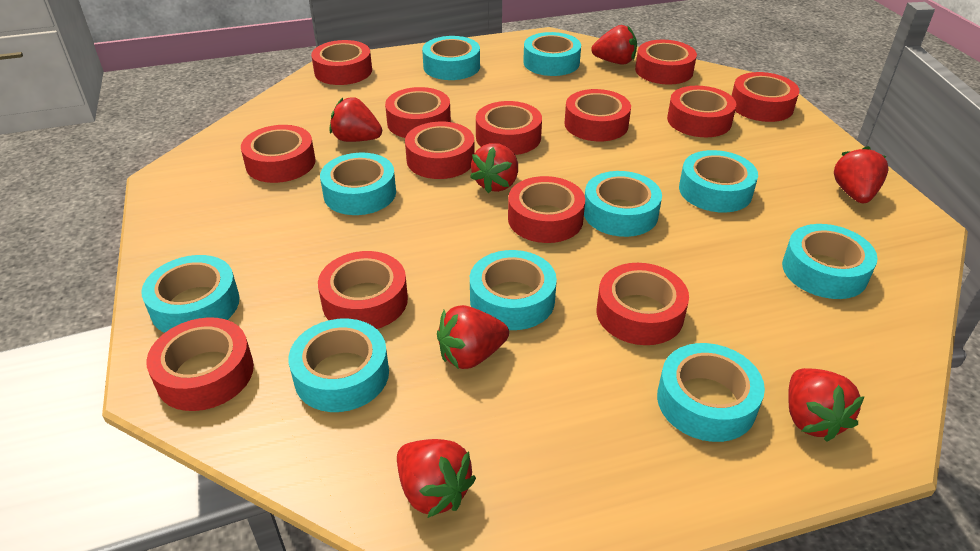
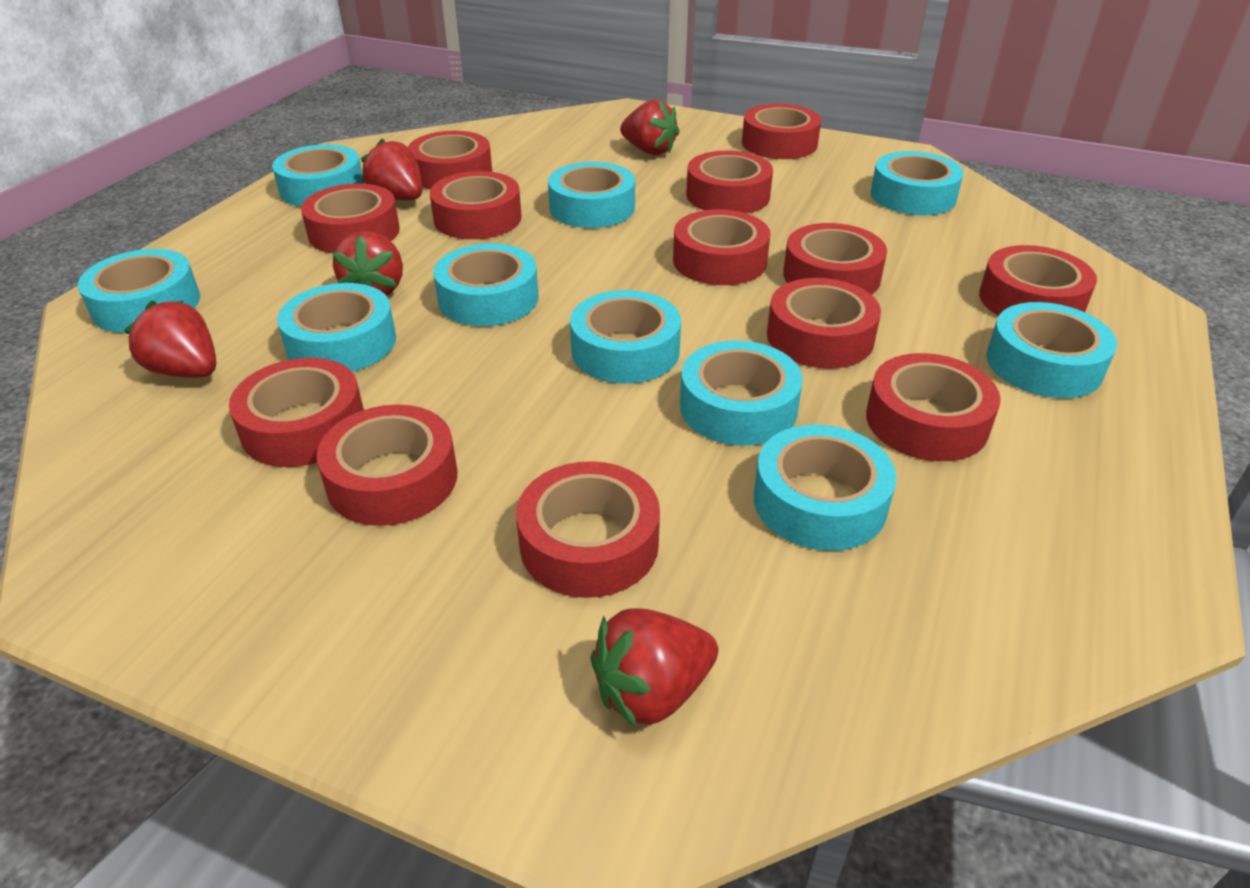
red strawberry: 7 -> 5

